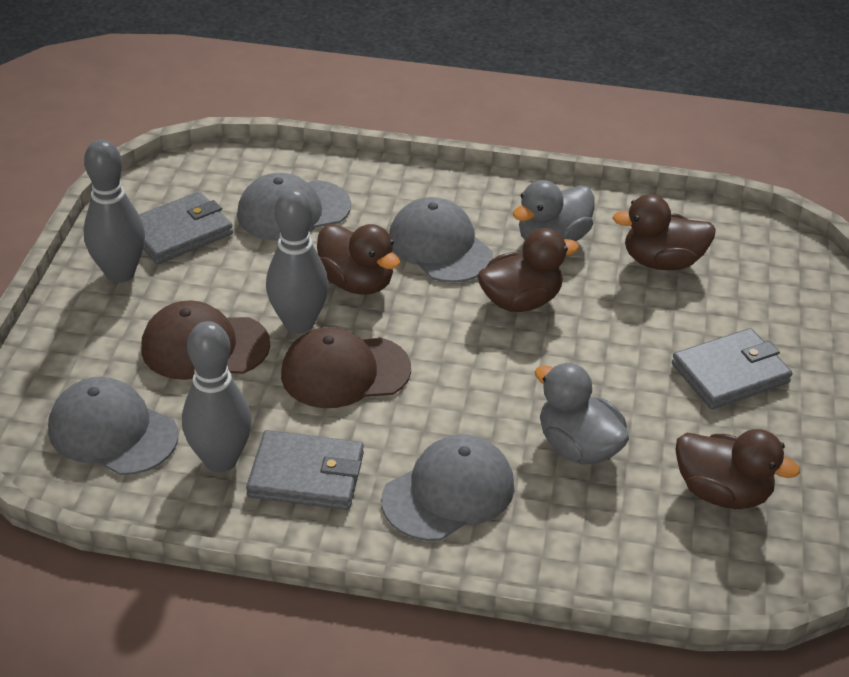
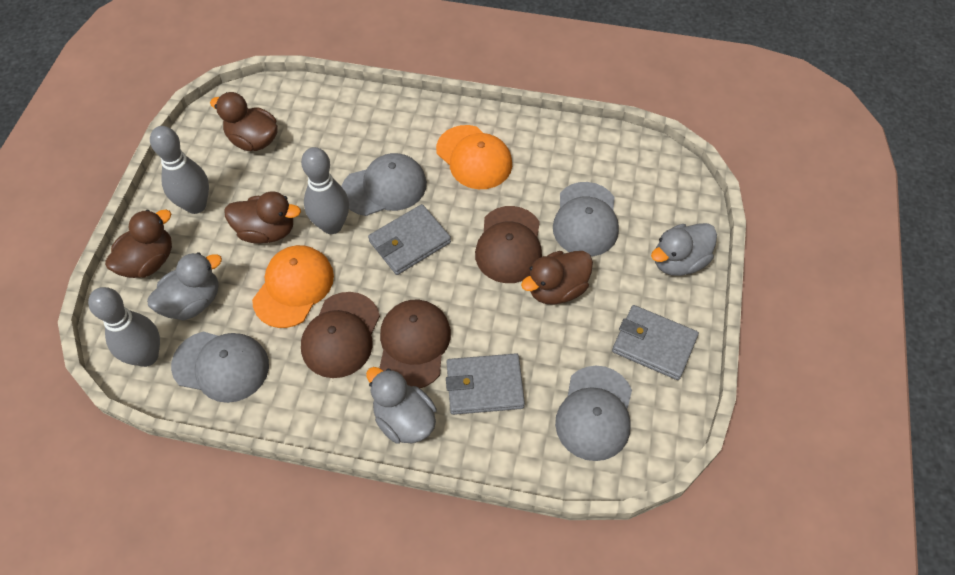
brown cap: 2 -> 3
grey duck: 2 -> 3
orange cap: 0 -> 2

